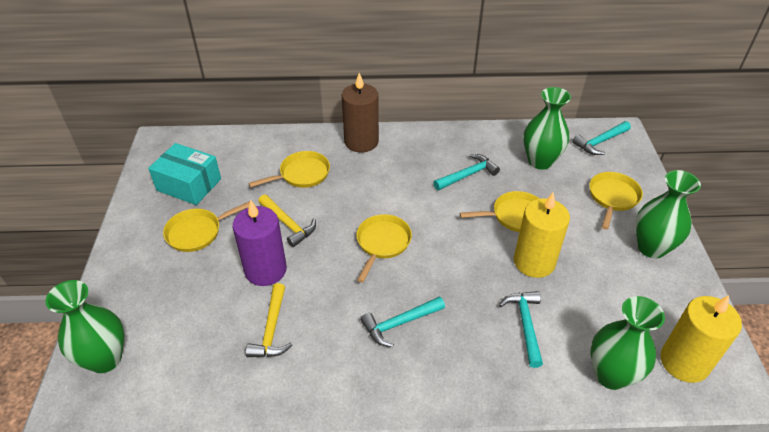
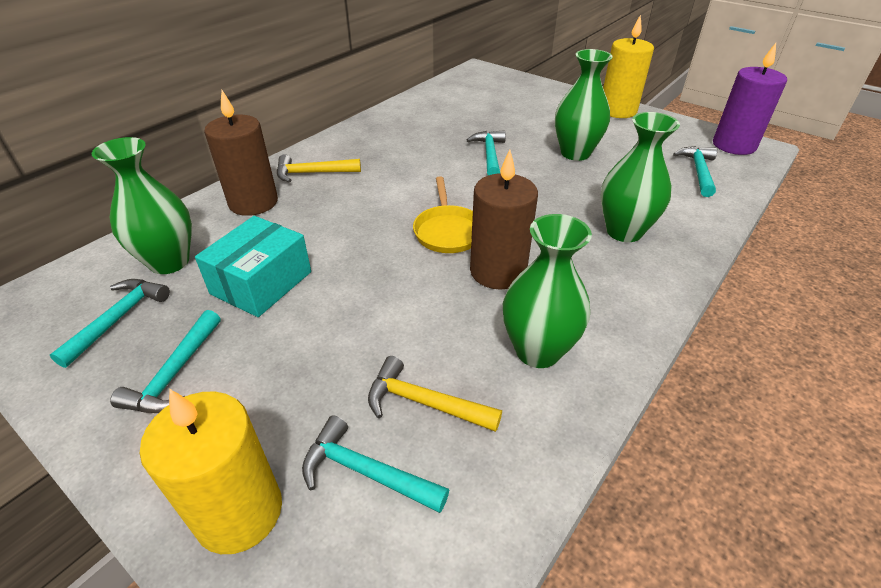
brown candle: 1 -> 2
turquoise hammer: 4 -> 5
yellow pan: 5 -> 1

